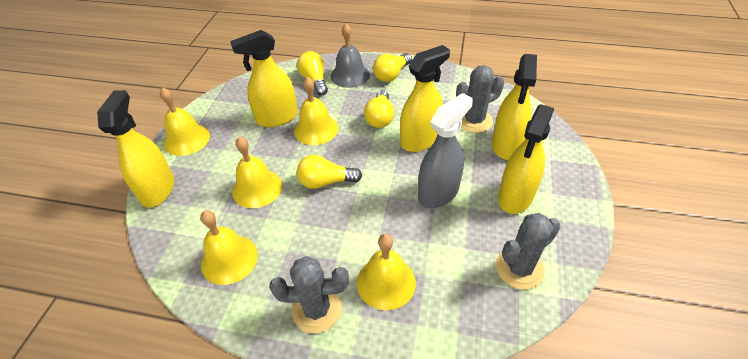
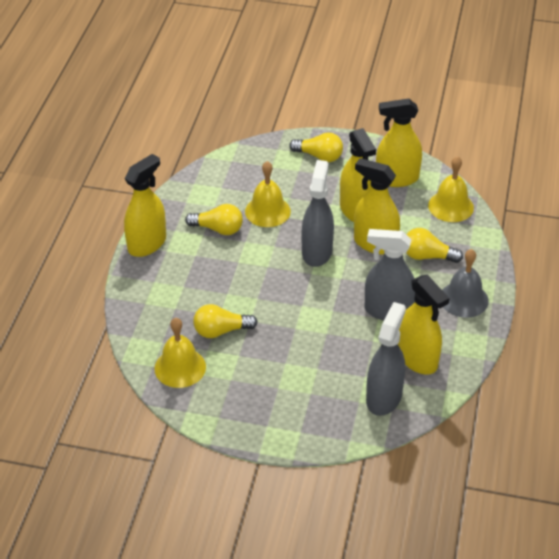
grey cactus: 3 -> 0
grey spray bottle: 1 -> 3
yellow bell: 5 -> 3

